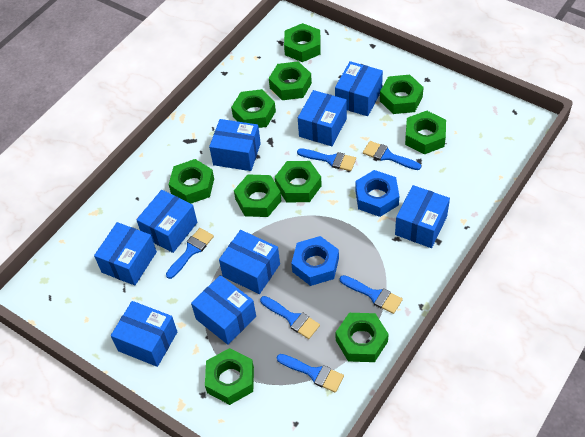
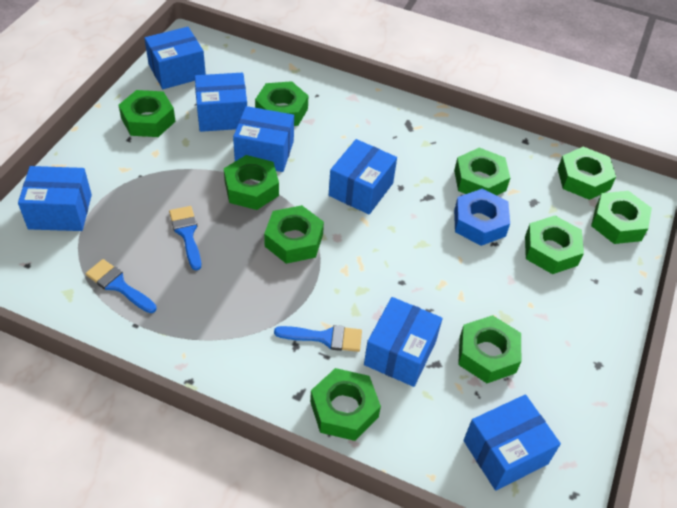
blue box: 9 -> 7
blue brush: 6 -> 3
blue nut: 2 -> 1

